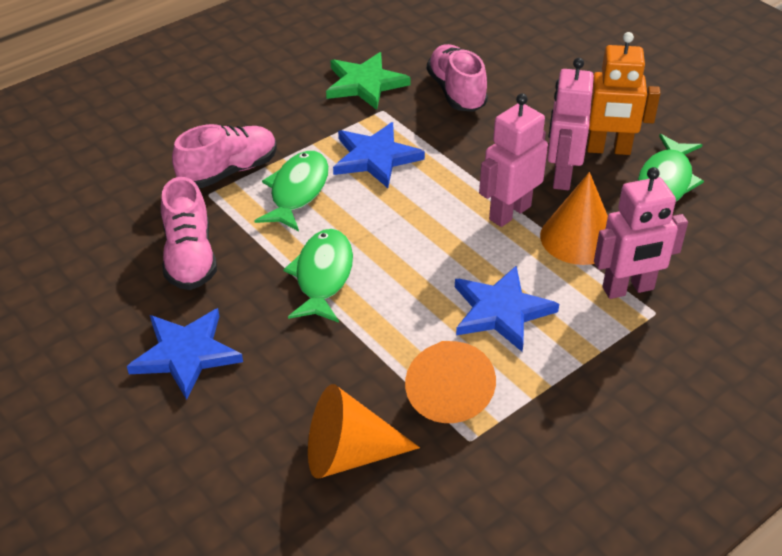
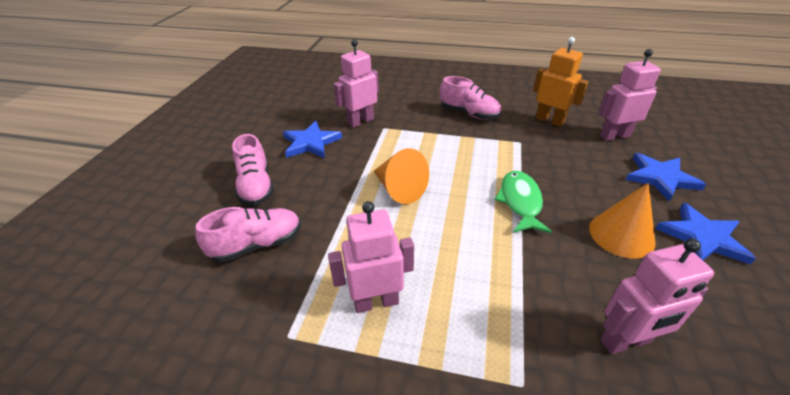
green fish: 3 -> 1
green star: 1 -> 0
orange cone: 3 -> 2
pink robot: 3 -> 4

